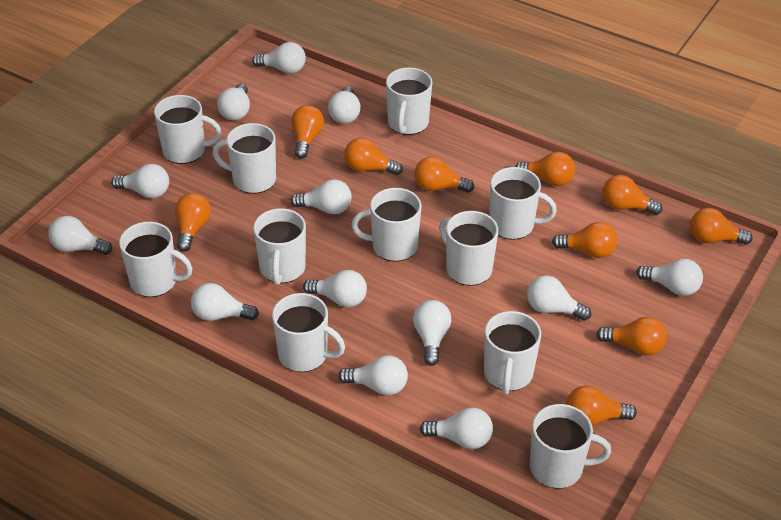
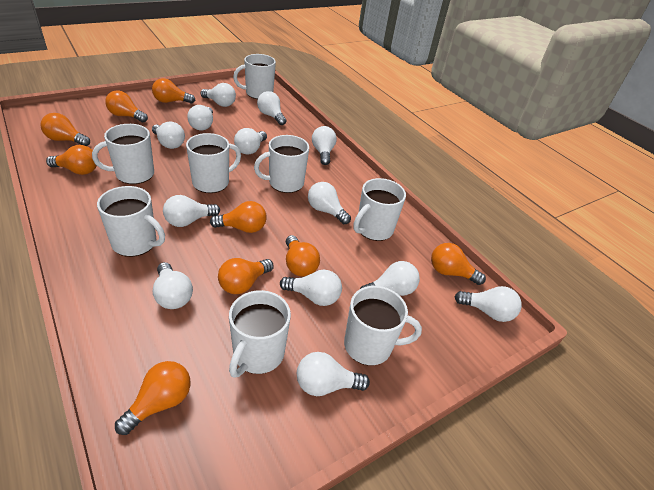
orange light bulb: 10 -> 9
white mug: 11 -> 8

